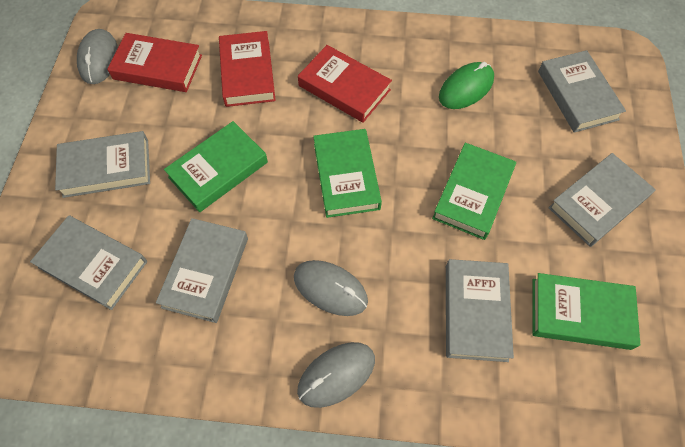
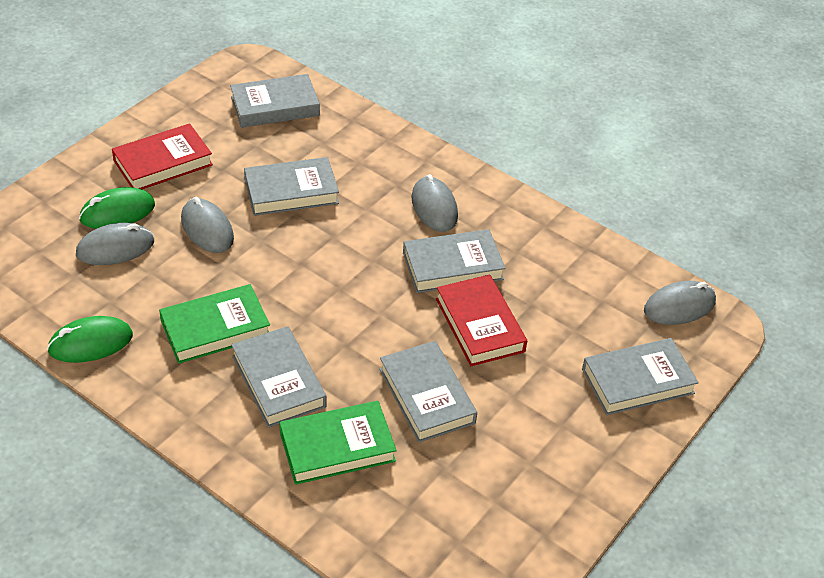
green book: 4 -> 2
green mouse: 1 -> 2
grey mouse: 3 -> 4
red book: 3 -> 2

